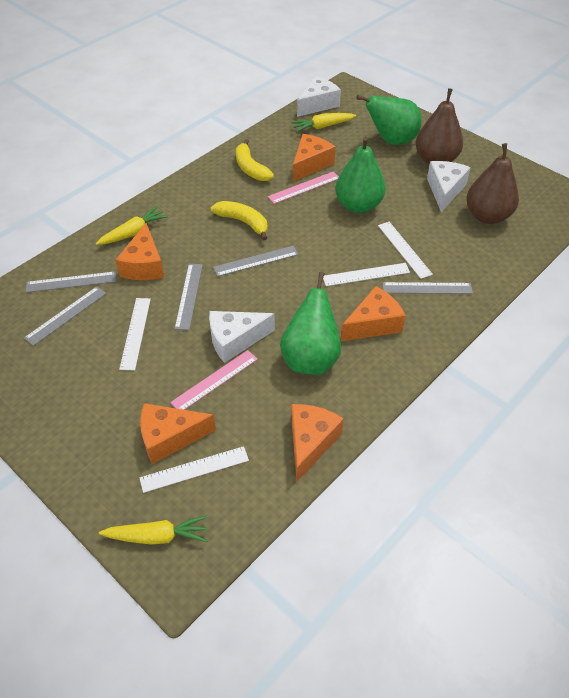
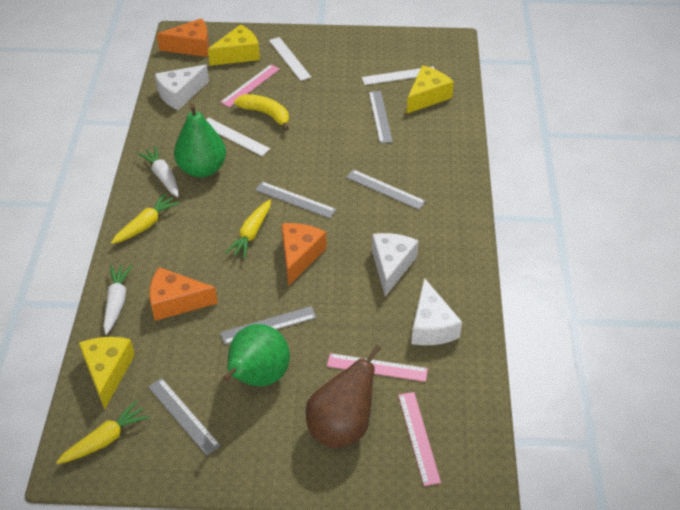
brown pear: 2 -> 1
green pear: 3 -> 2
orange cheese: 5 -> 3
pink ruler: 2 -> 3
white carrot: 0 -> 2
white ruler: 4 -> 3
yellow banana: 2 -> 1
yellow cheese: 0 -> 3

